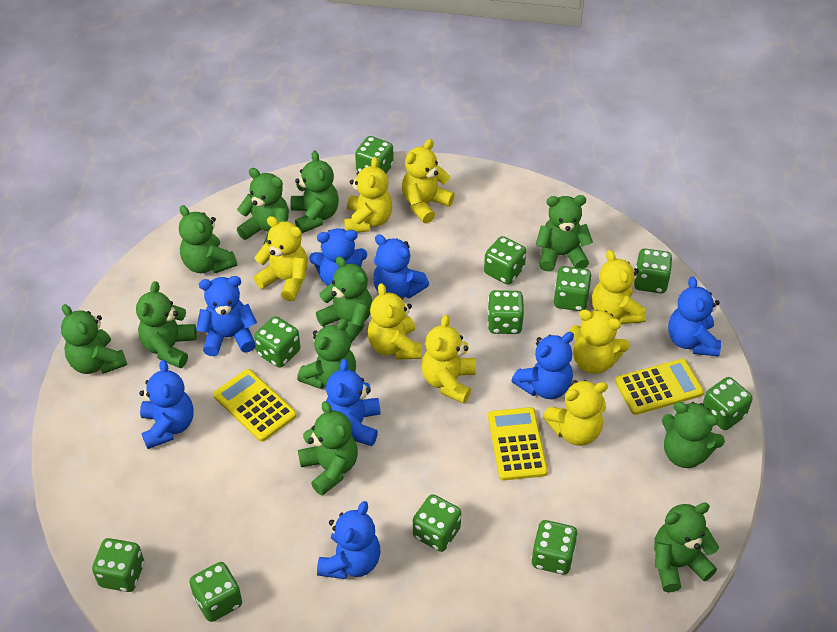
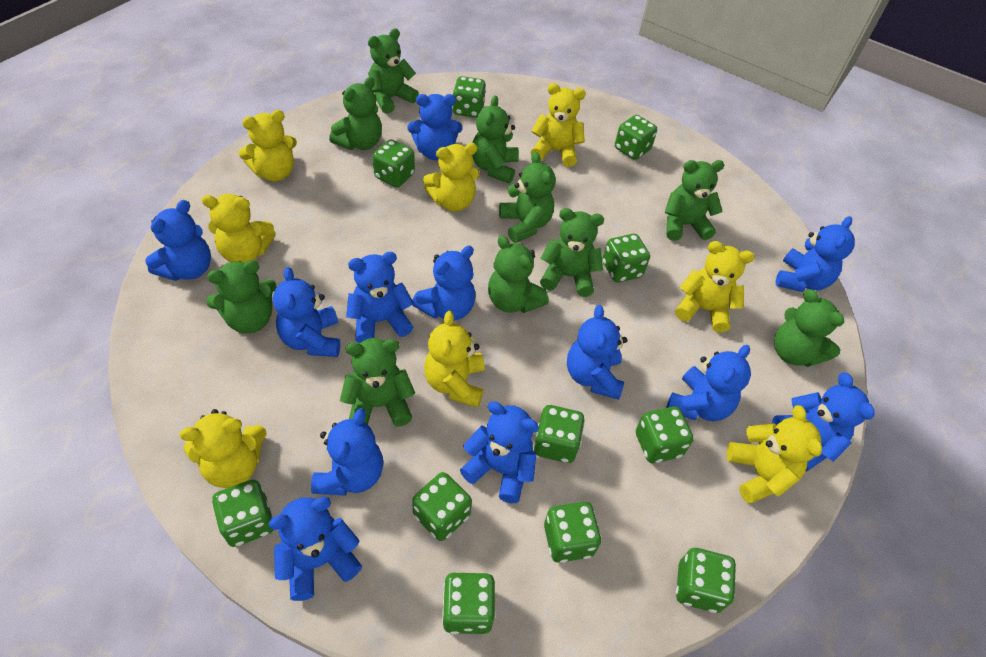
blue teddy bear: 8 -> 12
green teddy bear: 11 -> 10
yellow calculator: 3 -> 0

